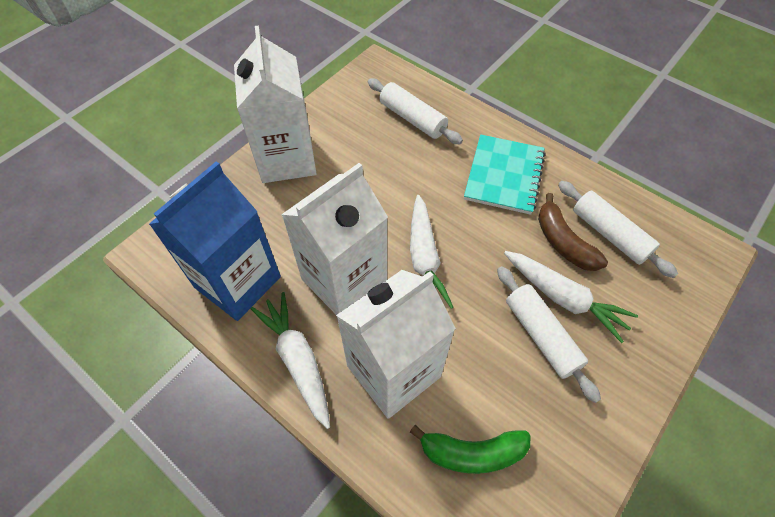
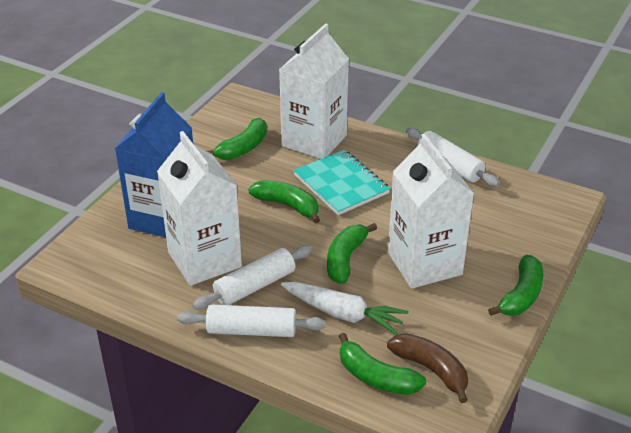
green banana: 1 -> 5
white carrot: 3 -> 1

